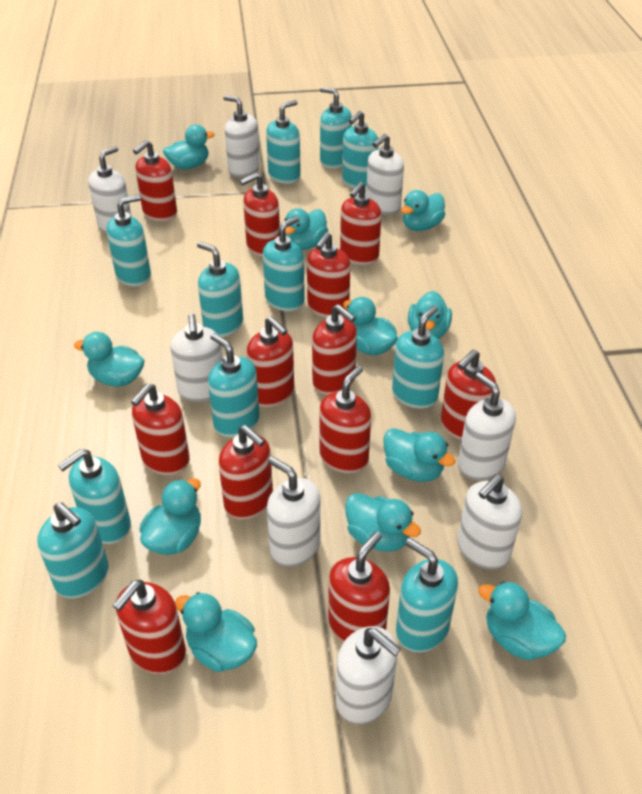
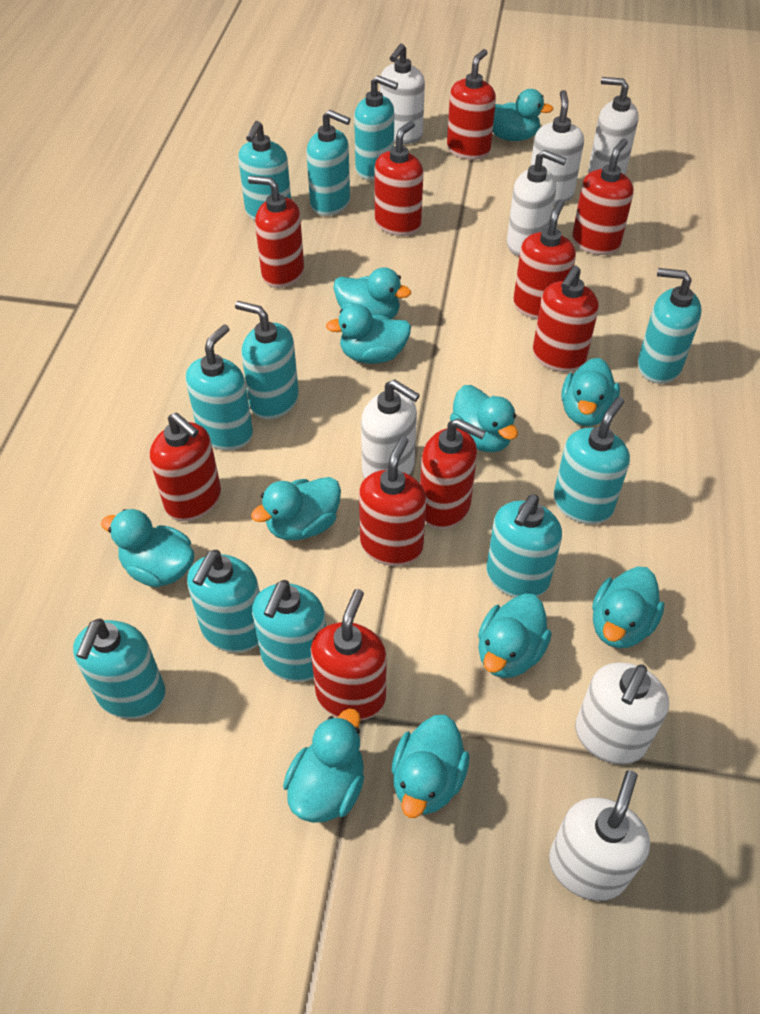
red soap dispenser: 12 -> 10
white soap dispenser: 8 -> 7

